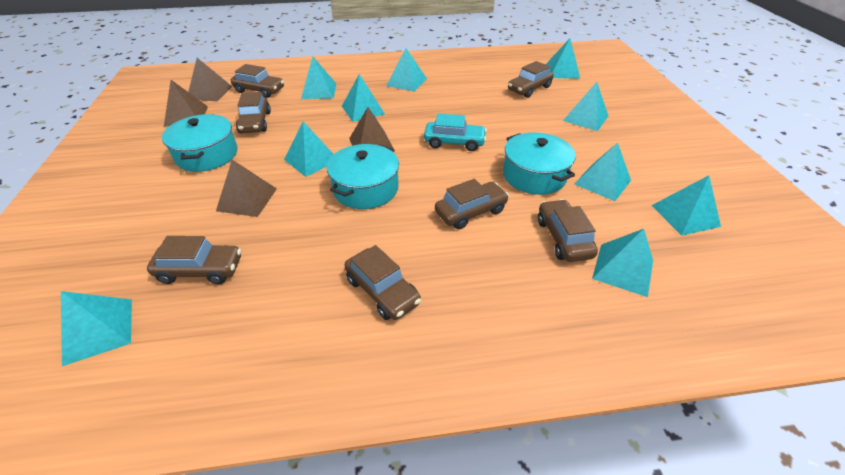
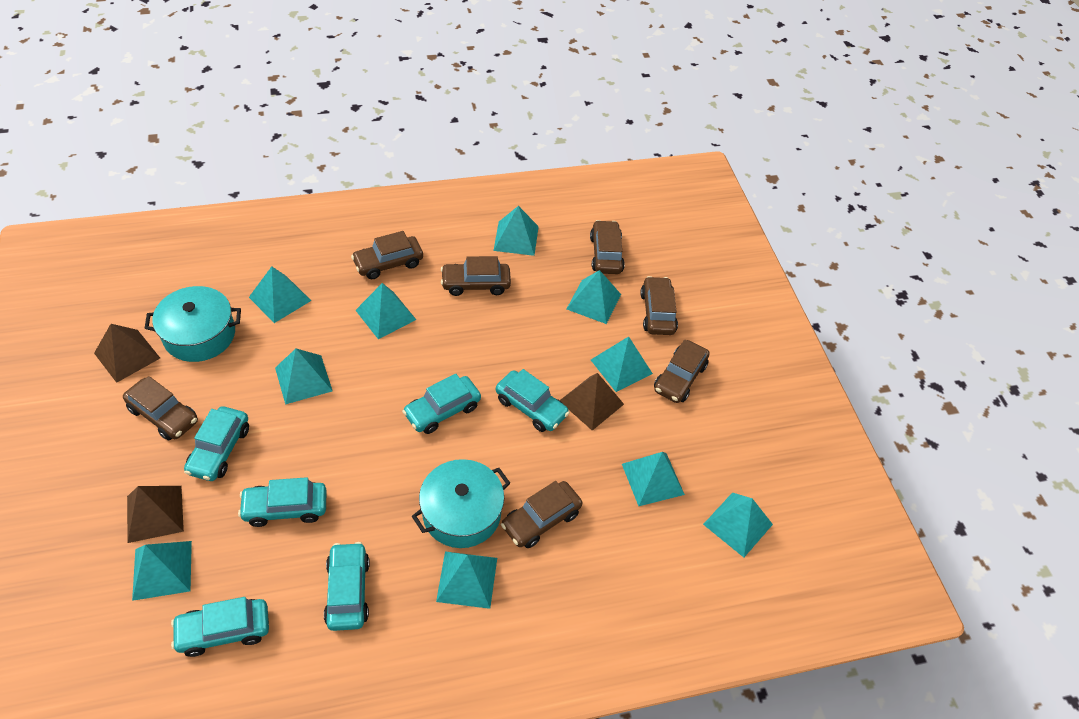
brown pyramid: 4 -> 3
turquoise car: 1 -> 6
turquoise pot: 3 -> 2

